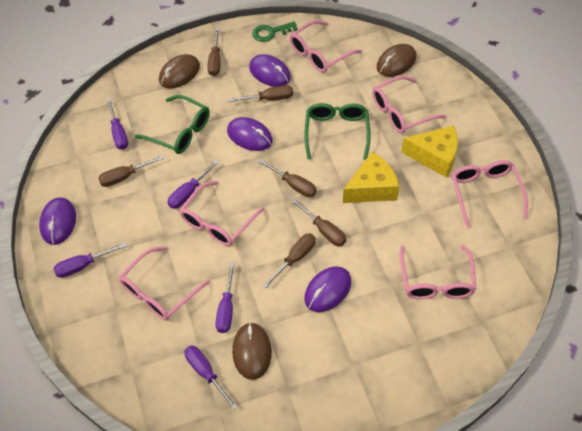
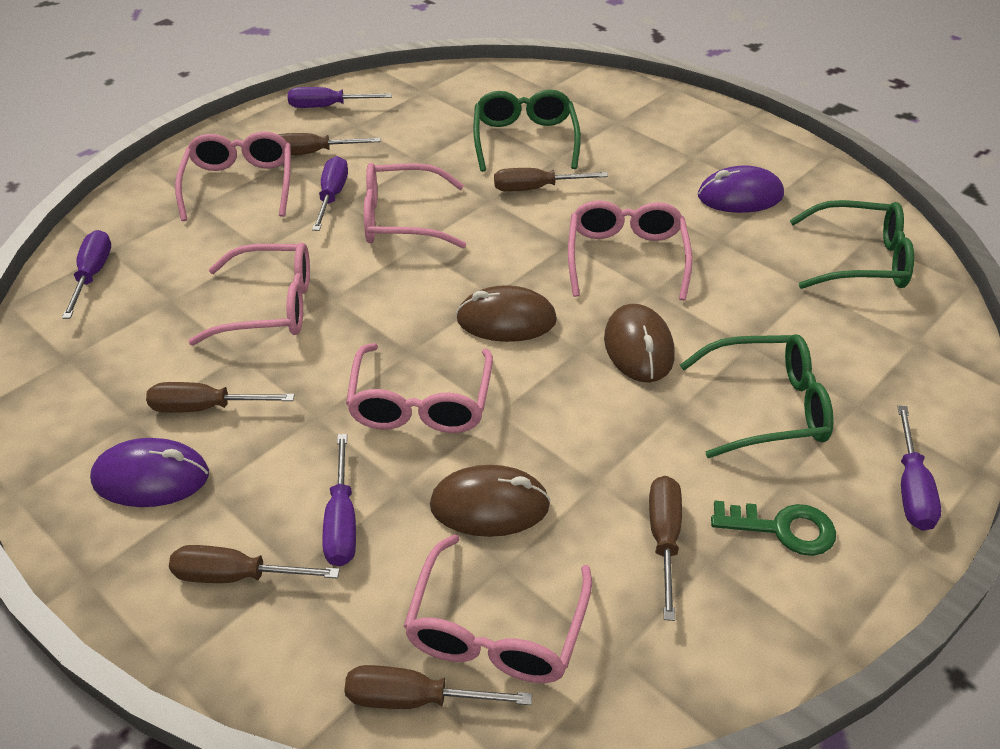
green glasses: 2 -> 3
purple mouse: 4 -> 2
yellow cheese: 2 -> 0

